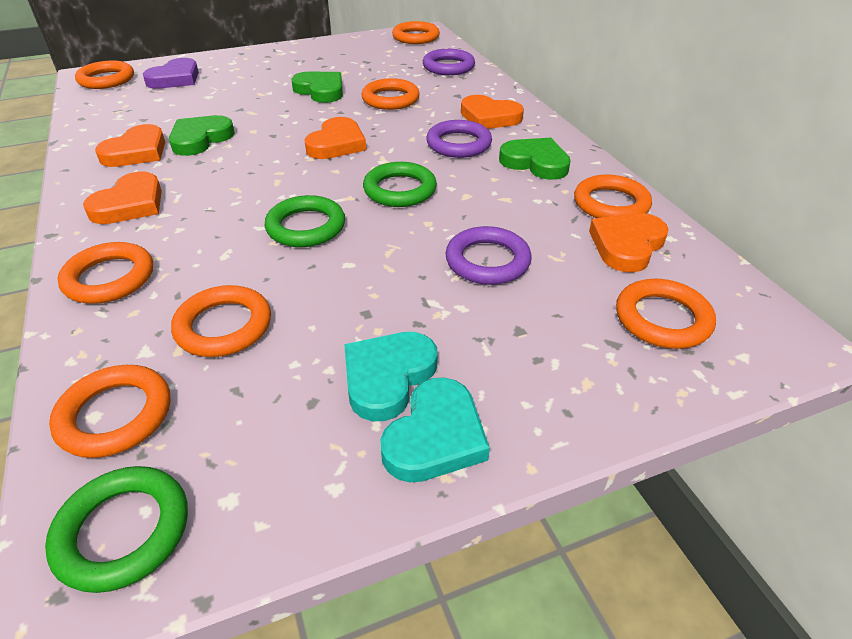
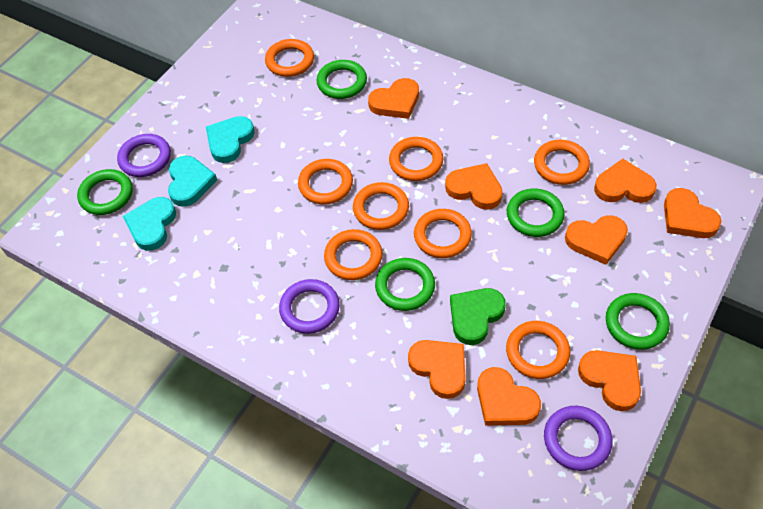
green heart: 3 -> 1
green ring: 3 -> 5
orange heart: 5 -> 8
purple heart: 1 -> 0
turquoise heart: 2 -> 3

